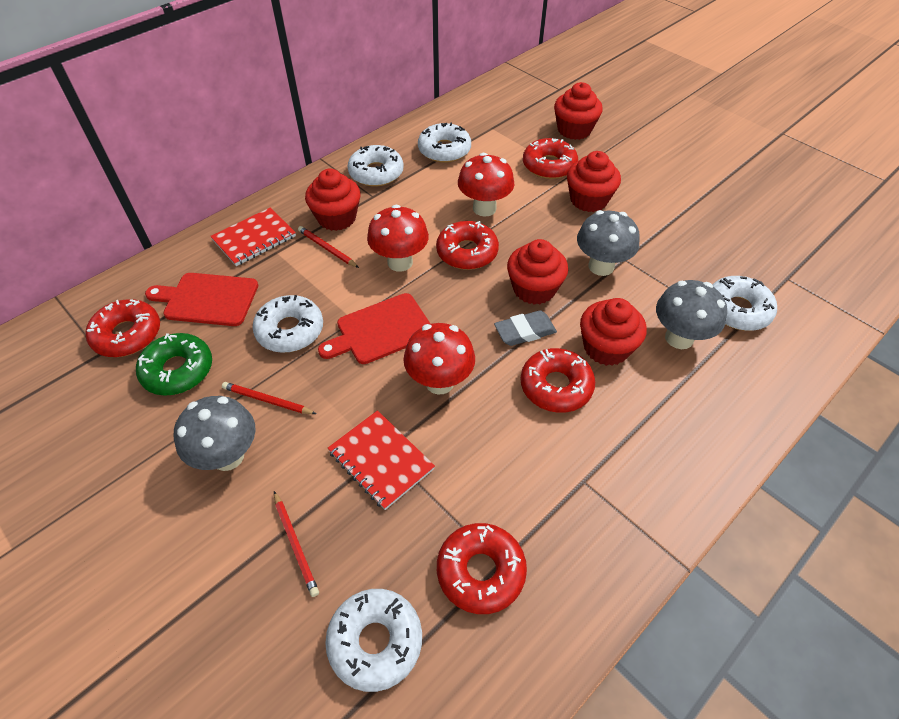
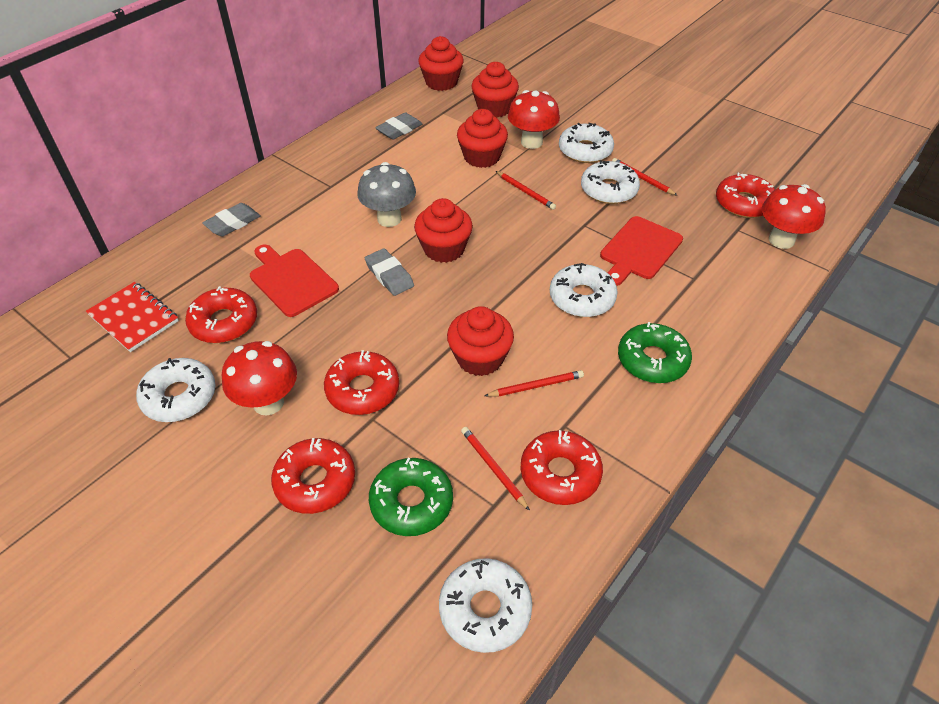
green donut: 1 -> 2
grey eraser: 1 -> 3
grey mushroom: 3 -> 1
red notebook: 2 -> 1
red pencil: 3 -> 4

